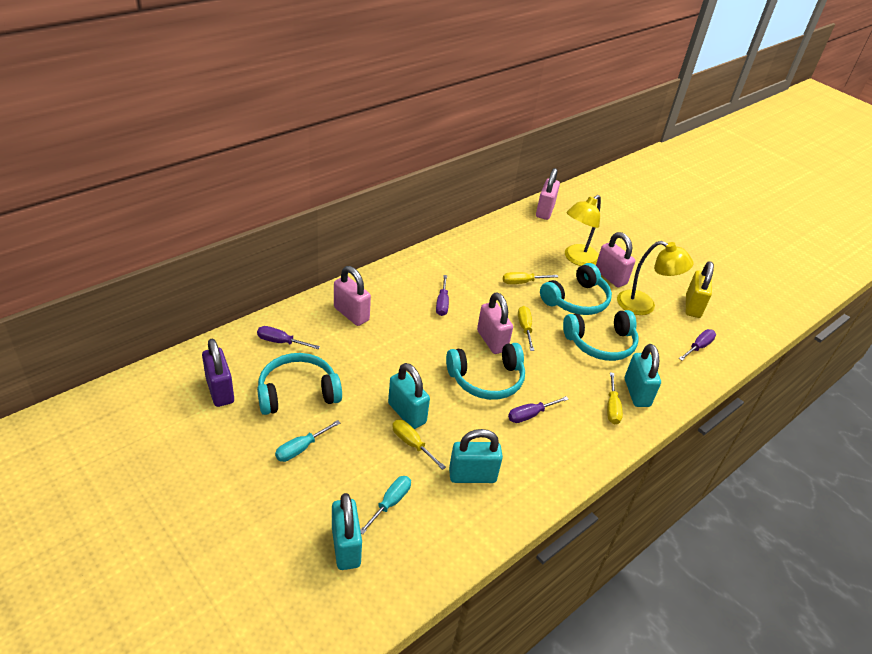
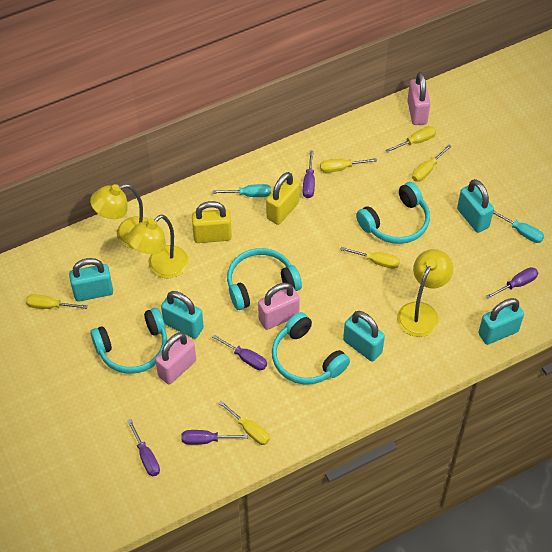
pink padlock: 4 -> 3
purple padlock: 1 -> 0
purple screwdriver: 4 -> 5
turquoise padlock: 4 -> 5
yellow lamp: 2 -> 3
yellow padlock: 1 -> 2
yellow screwdriver: 4 -> 6

